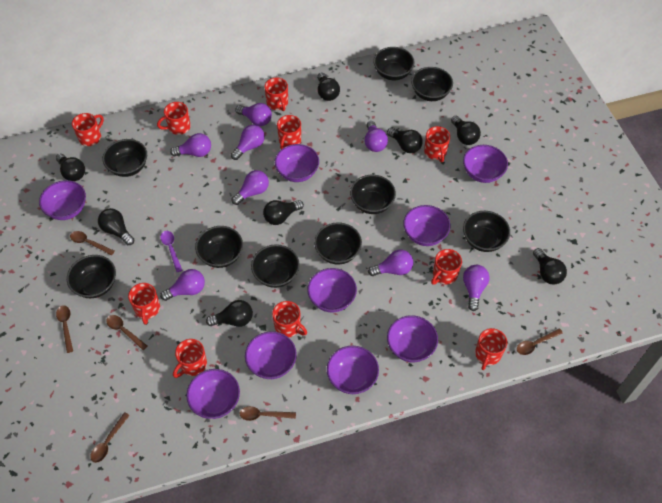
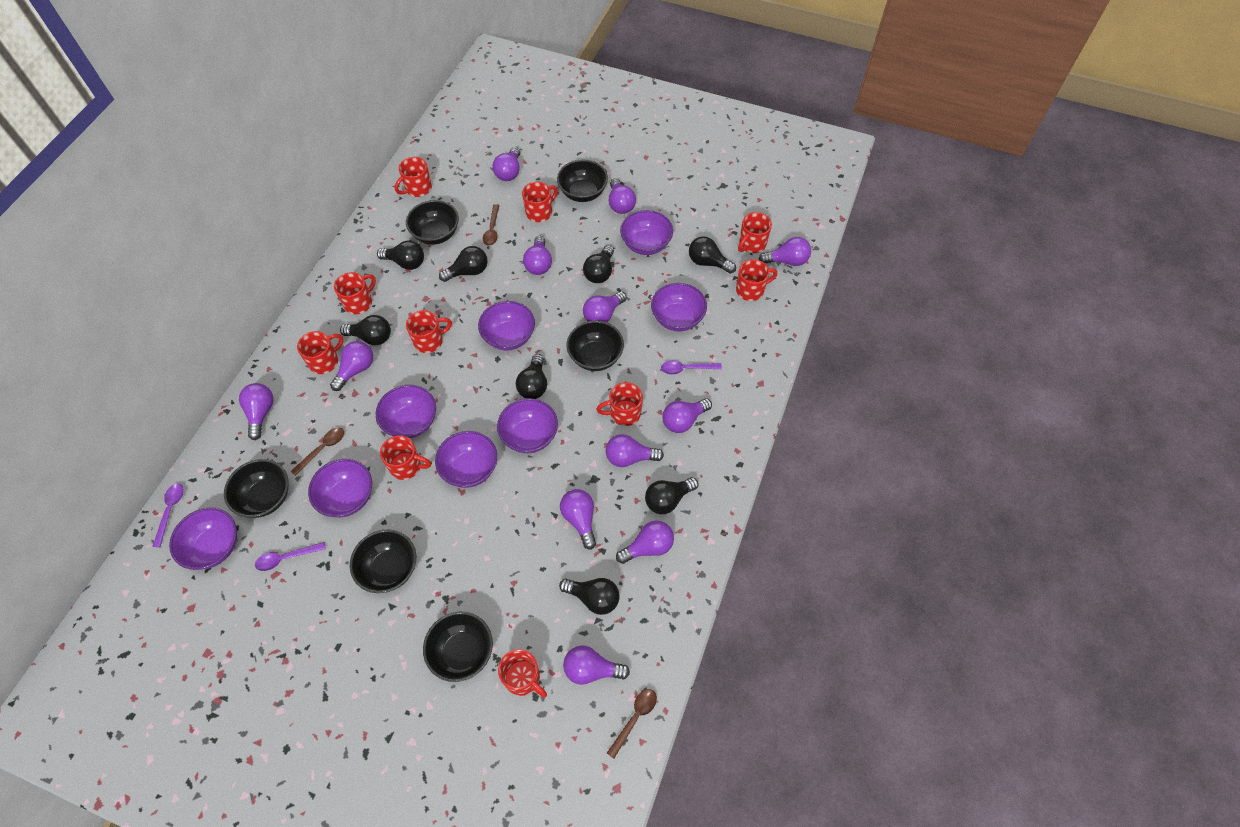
black bowl: 9 -> 6
brown spoon: 6 -> 3
purple bowl: 9 -> 8
purple light bulb: 8 -> 12
purple spoon: 1 -> 3

